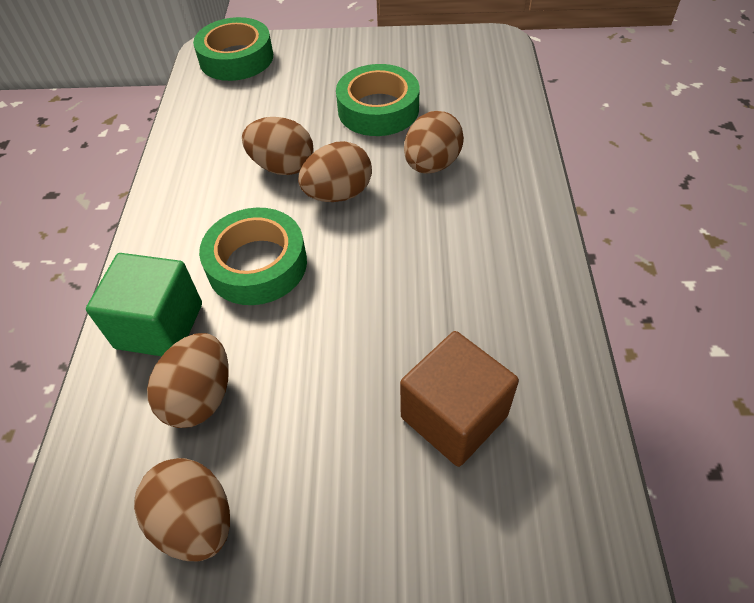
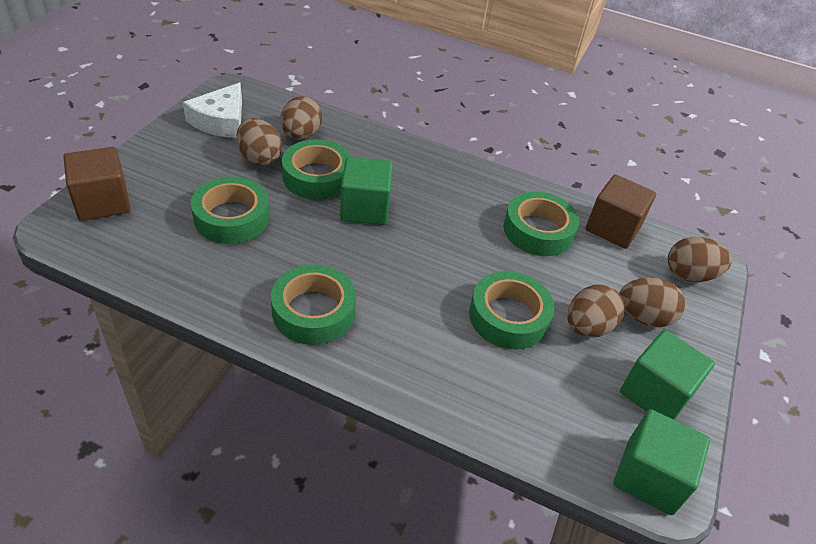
brown cube: 1 -> 2
green cube: 1 -> 3
green tape: 3 -> 5
white cheese: 0 -> 1

